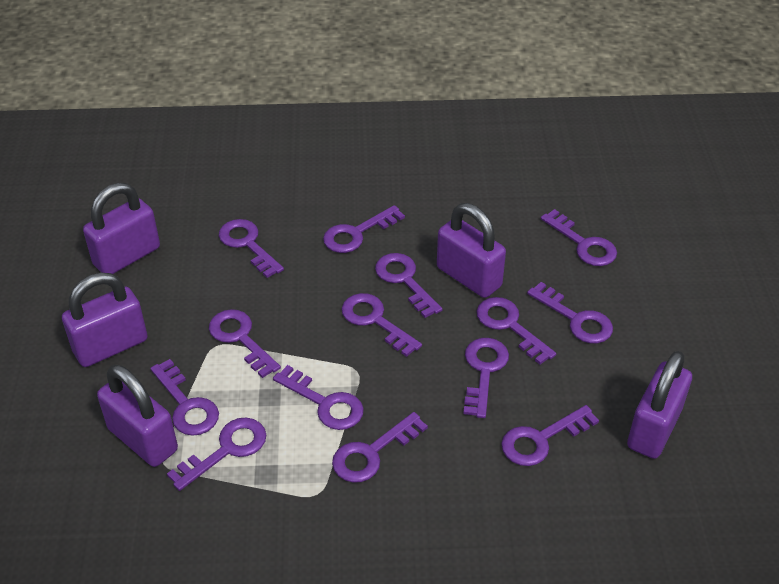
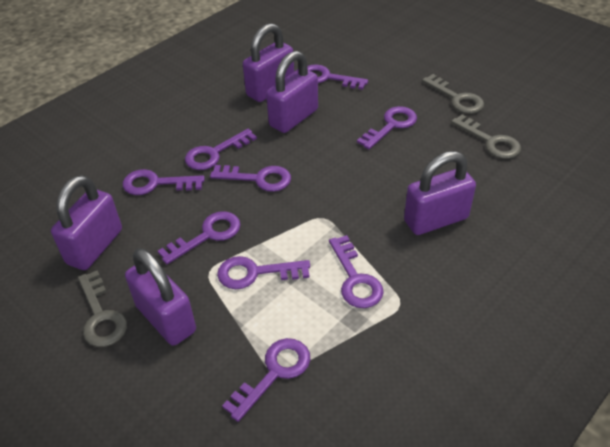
grey key: 0 -> 3
purple key: 14 -> 9

